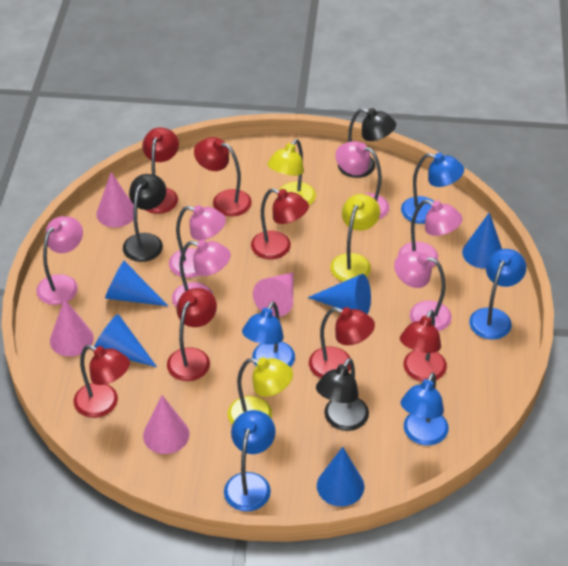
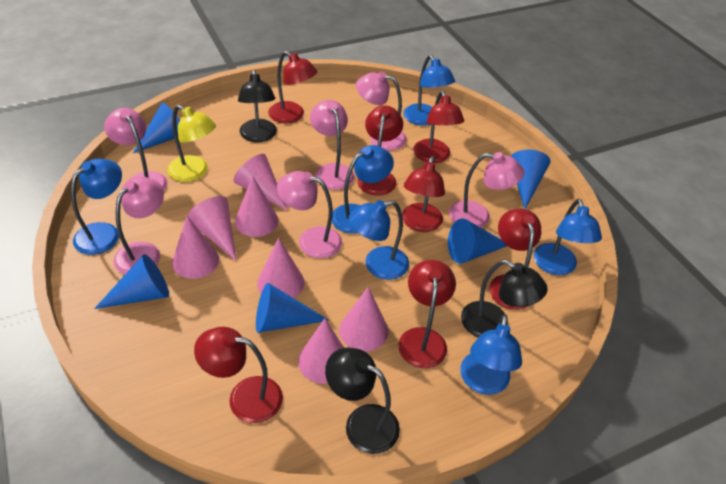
blue lamp: 5 -> 6
pink cone: 4 -> 7
yellow lamp: 3 -> 1

